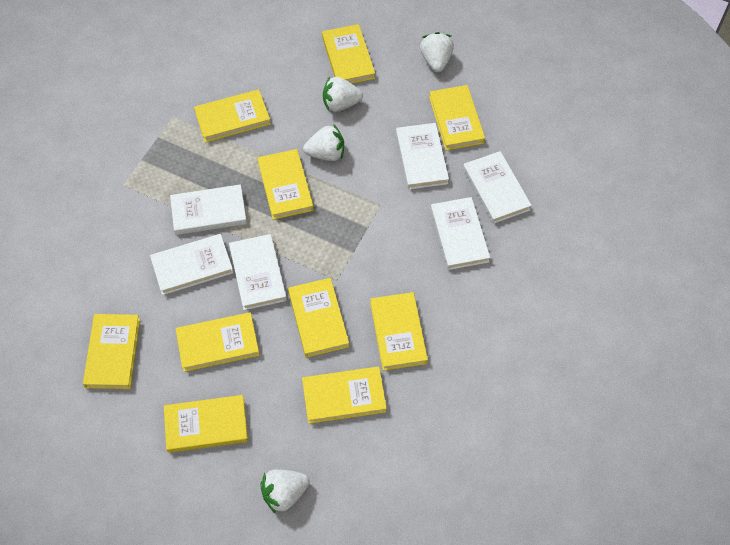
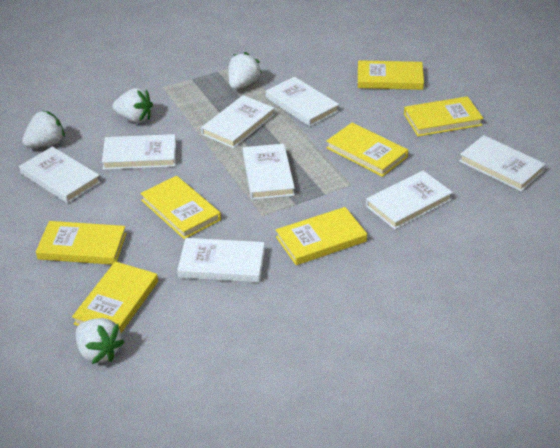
white book: 6 -> 8
yellow book: 10 -> 7

